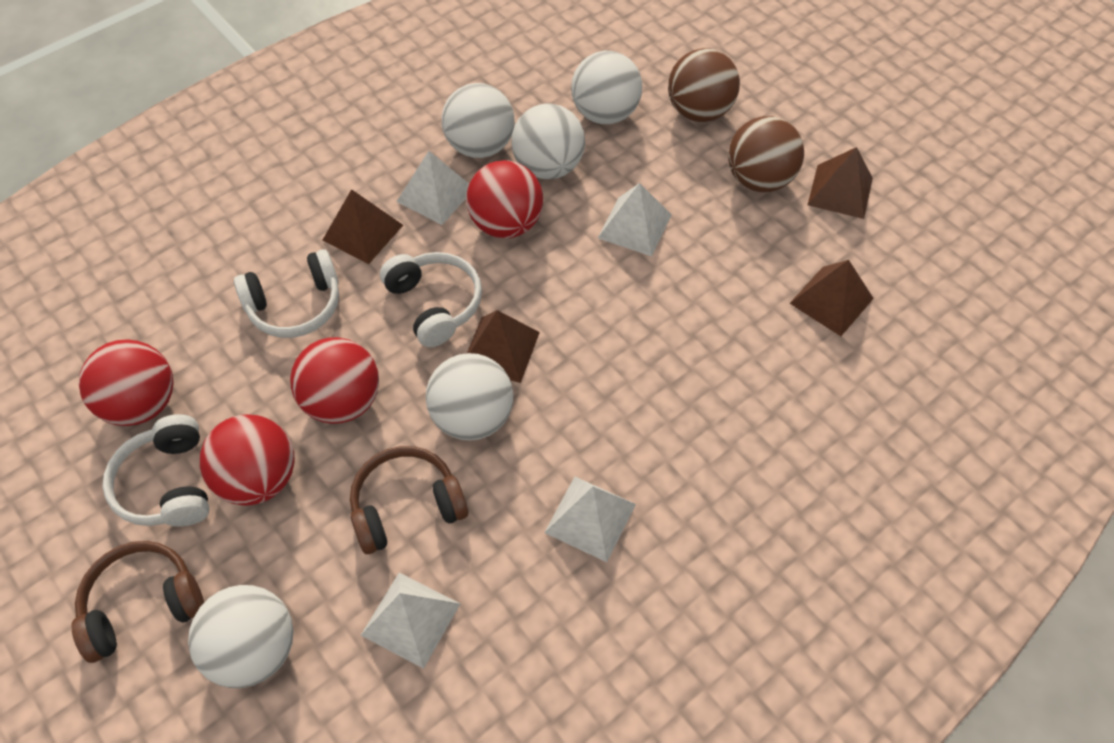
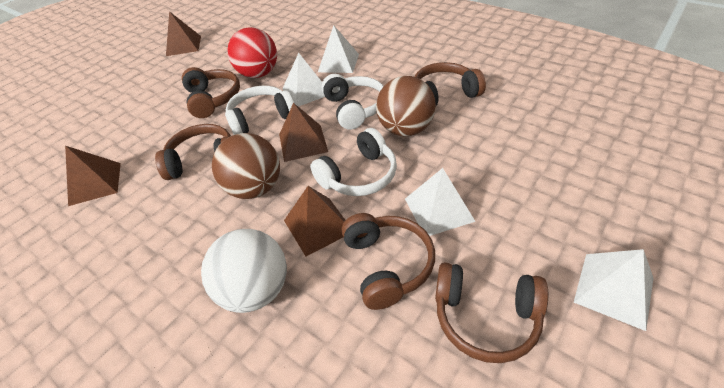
brown headphones: 2 -> 5
red ball: 4 -> 1
white ball: 5 -> 1

